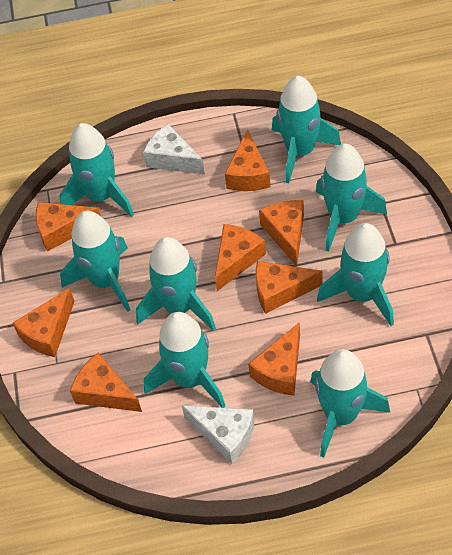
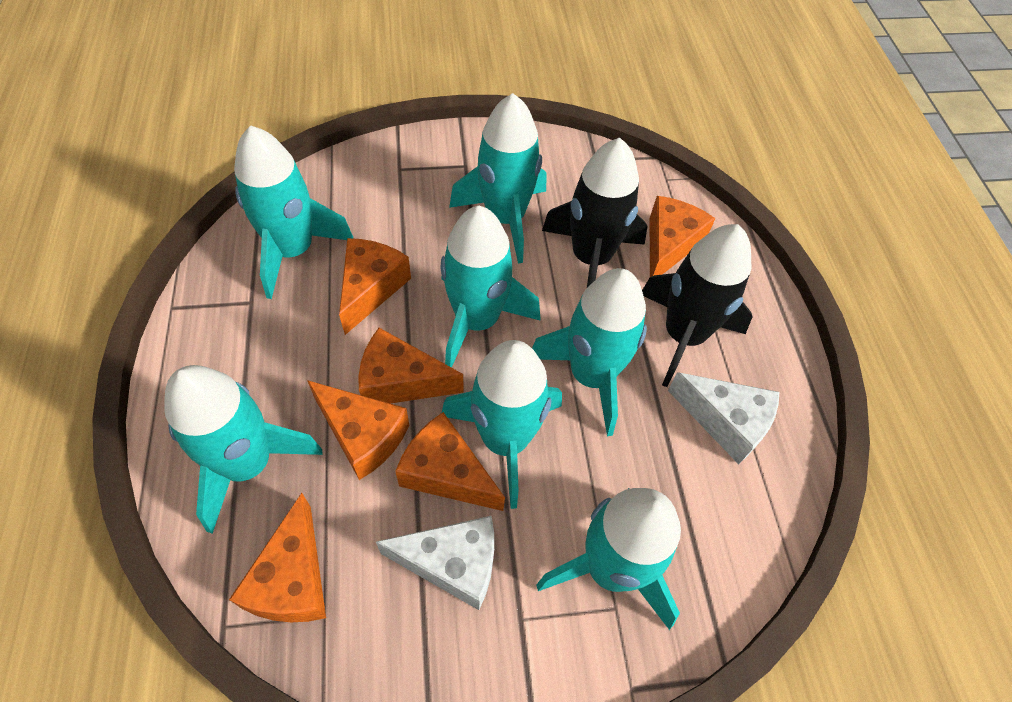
black rocket: 0 -> 2
orange cheese: 8 -> 6
turquoise rocket: 8 -> 7

